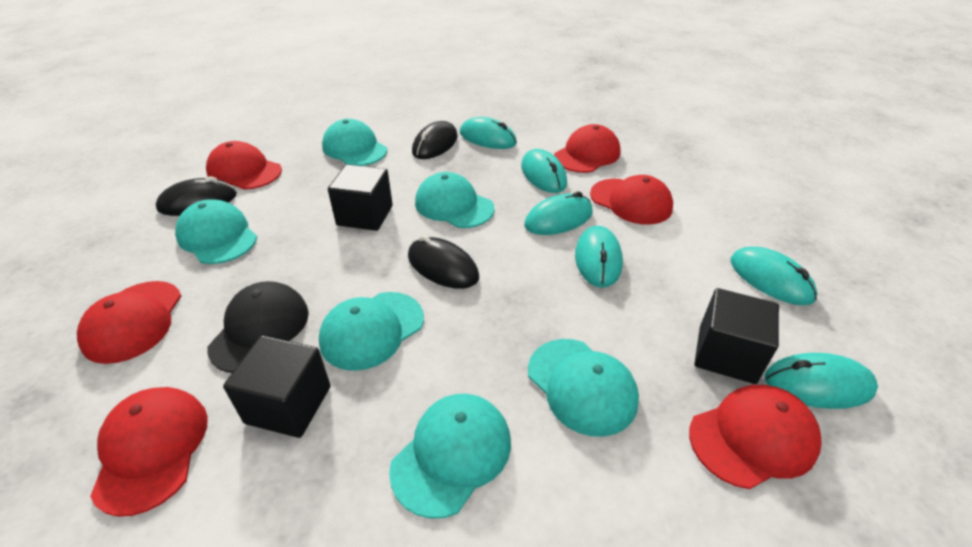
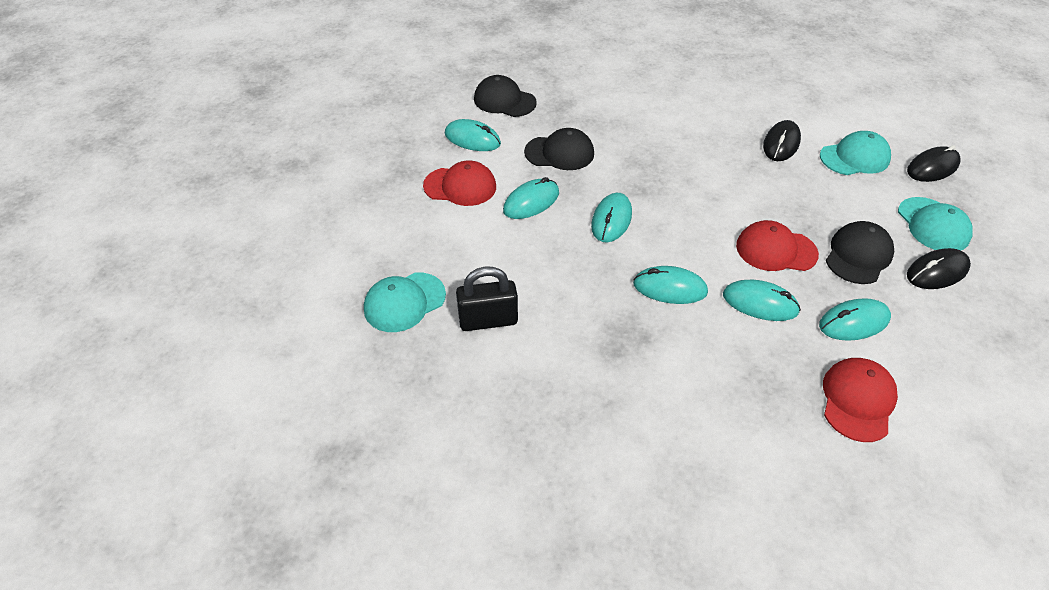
black cap: 1 -> 3
black cube: 3 -> 0
black padlock: 0 -> 1
red cap: 6 -> 3
turquoise cap: 6 -> 3

